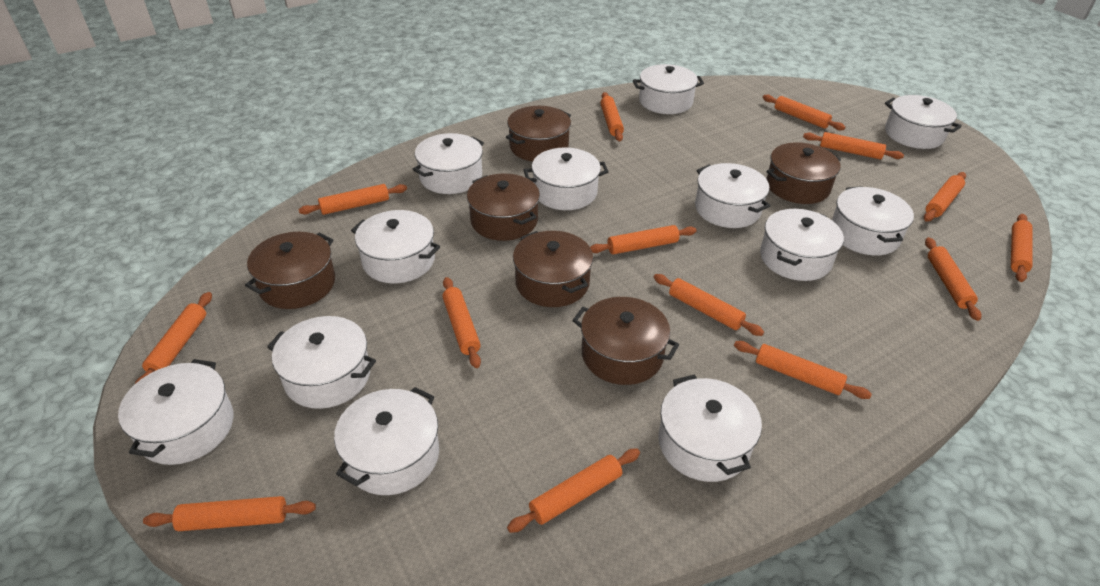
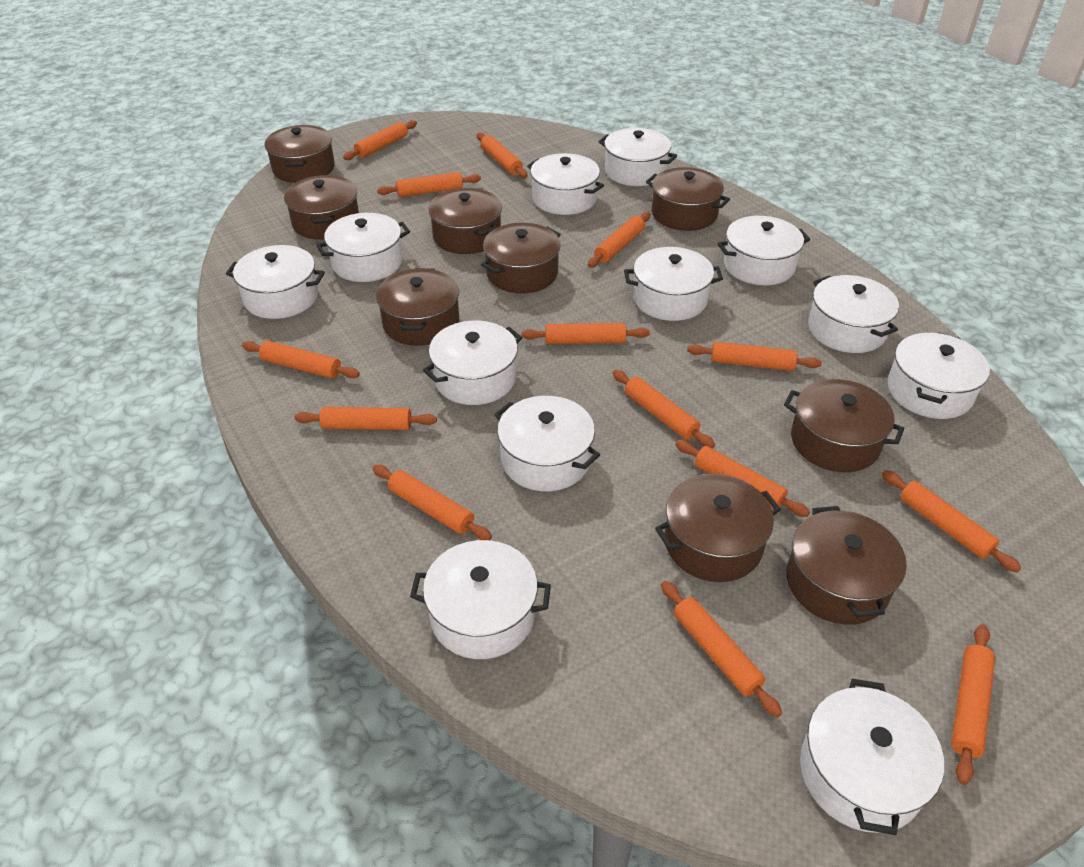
brown pot: 6 -> 9

